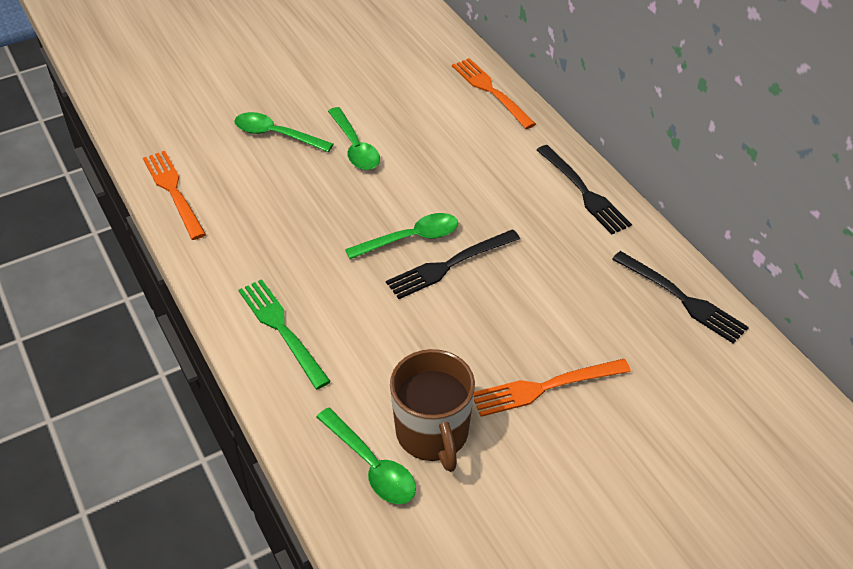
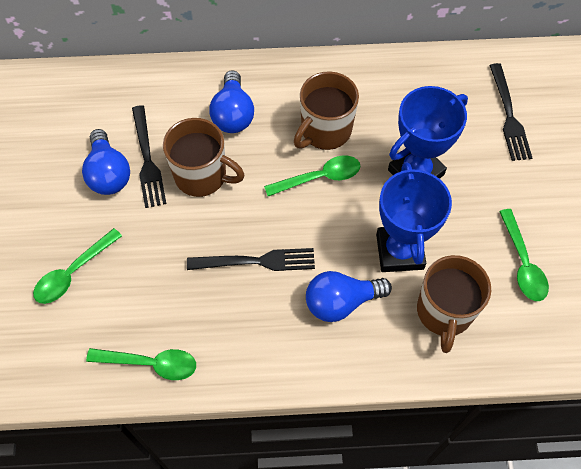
blue light bulb: 0 -> 3
blue trophy: 0 -> 2
brown mug: 1 -> 3
green fork: 1 -> 0
orange fork: 3 -> 0

